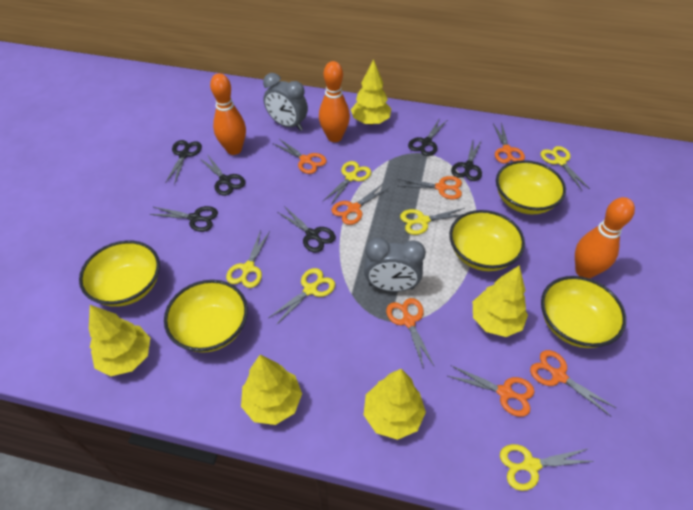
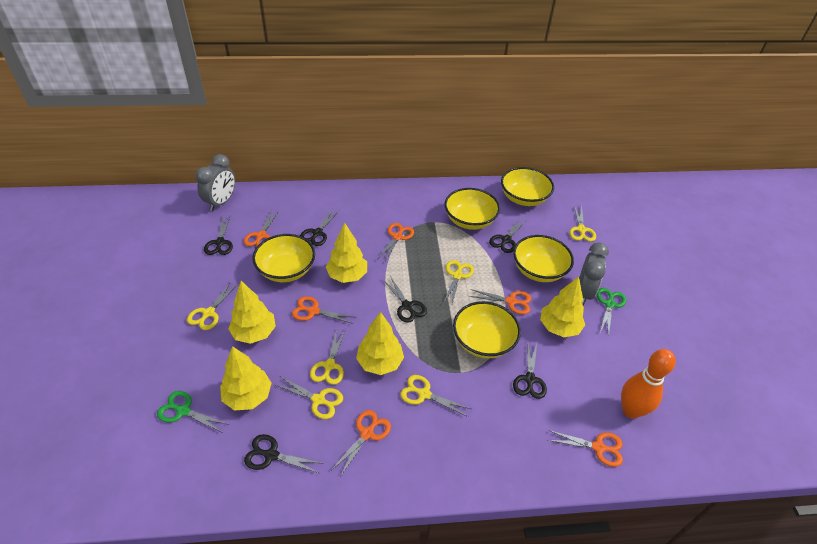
green scissors: 0 -> 2
orange bowling pin: 3 -> 1
orange scissors: 7 -> 6

